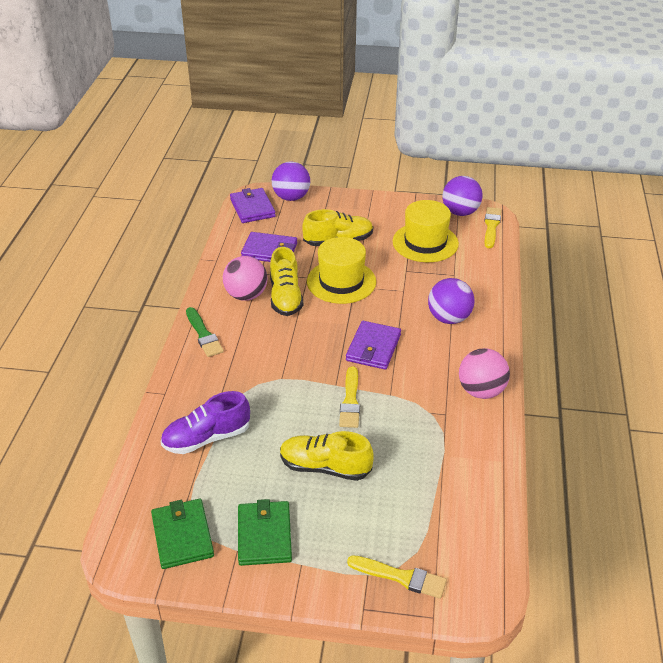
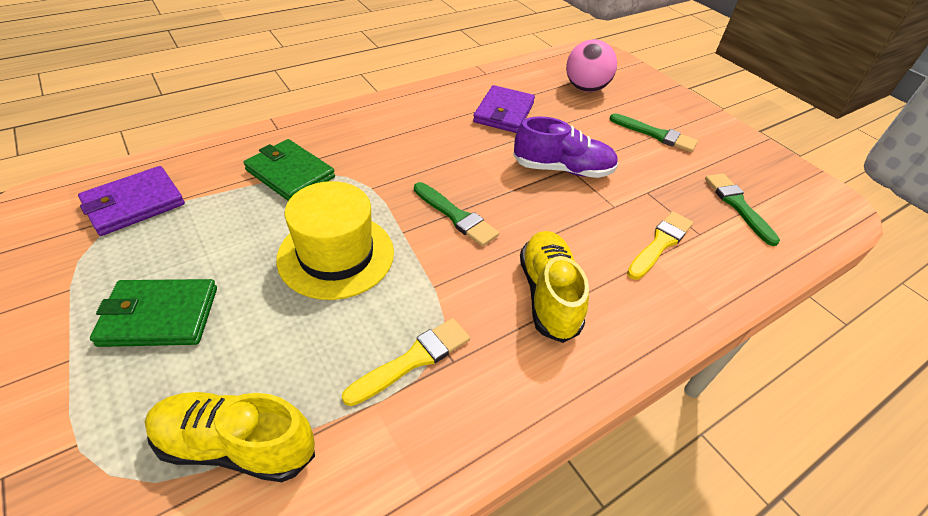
green brush: 1 -> 3
pink ball: 2 -> 1
purple ball: 3 -> 0
purple wallet: 3 -> 2
yellow brush: 3 -> 2
yellow hat: 2 -> 1
yellow shoe: 3 -> 2

